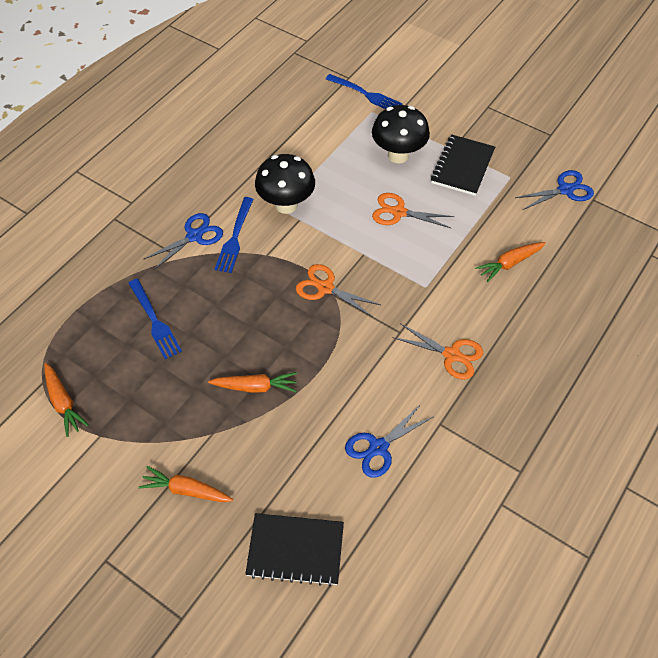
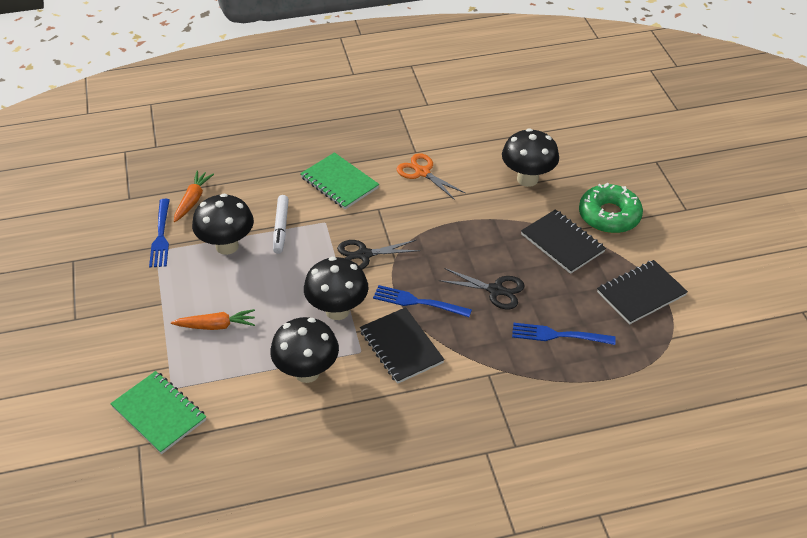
black mushroom: 2 -> 4
black notebook: 2 -> 3
black scissors: 0 -> 2
blue scissors: 3 -> 0
green donut: 0 -> 1
green notebook: 0 -> 2
orange carrot: 4 -> 2
orange scissors: 3 -> 1
white marker: 0 -> 1

